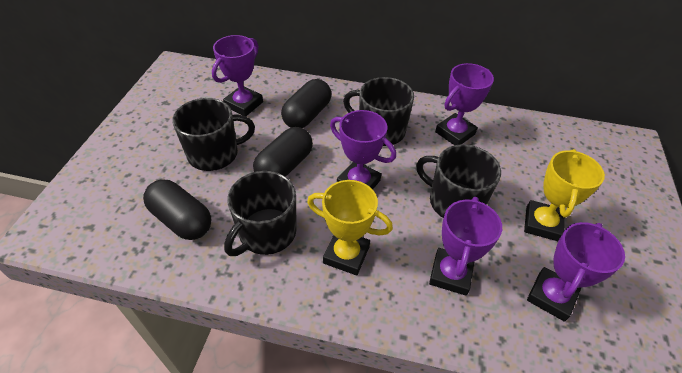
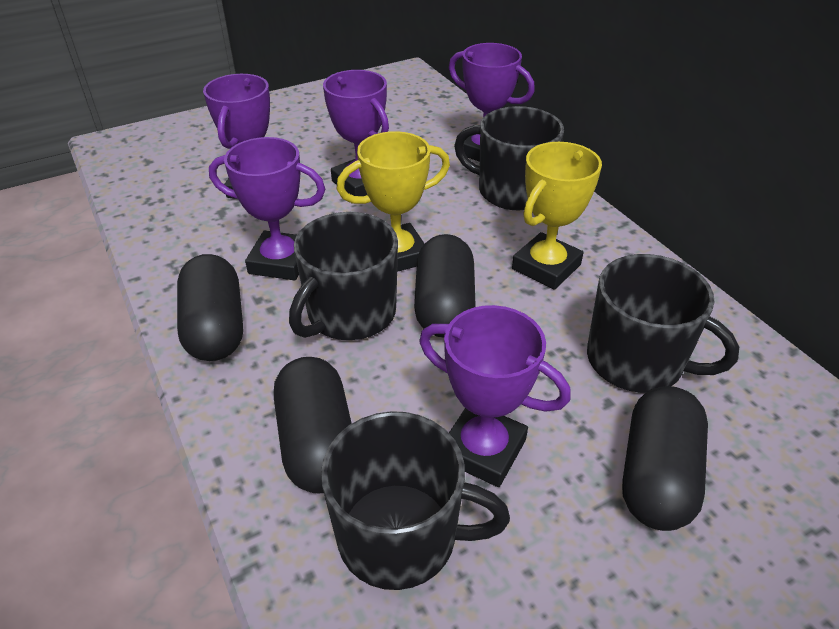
black capsule: 3 -> 4

